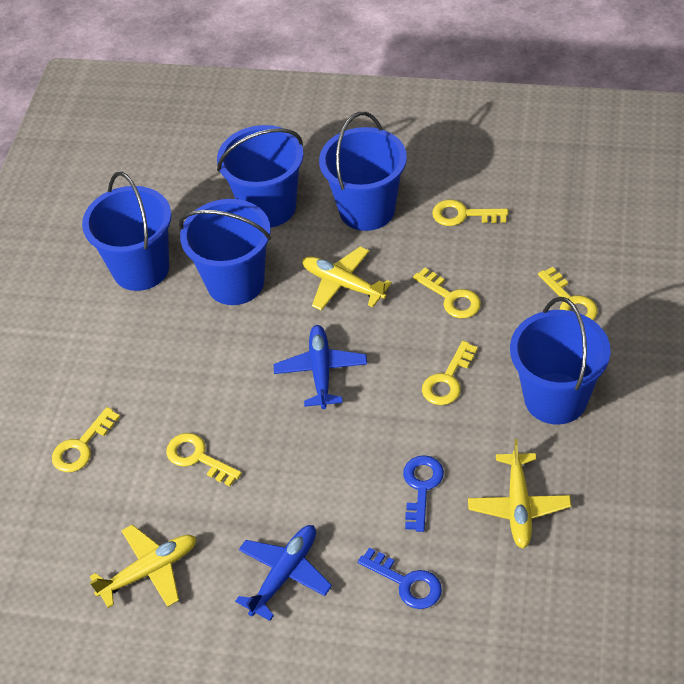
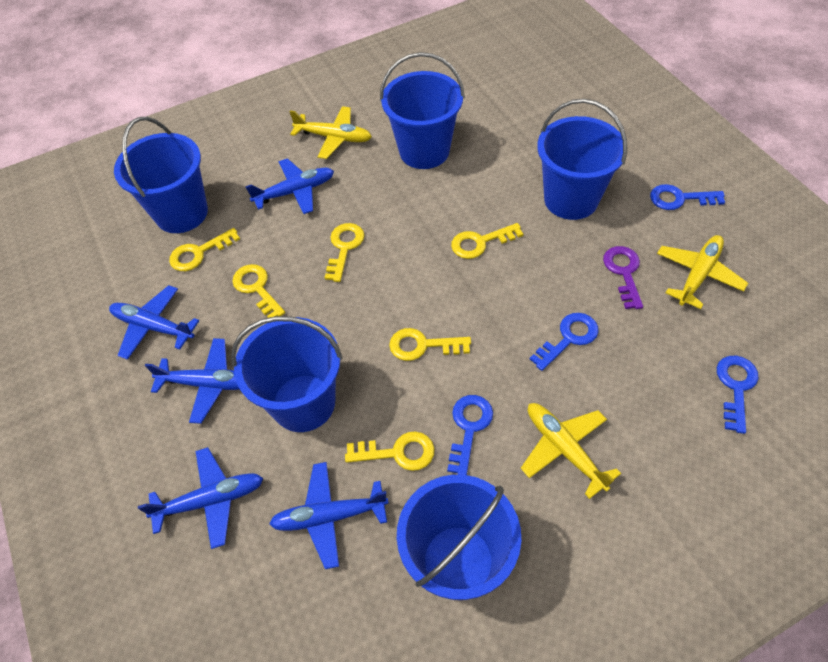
blue key: 2 -> 4
blue plane: 2 -> 5
purple key: 0 -> 1

